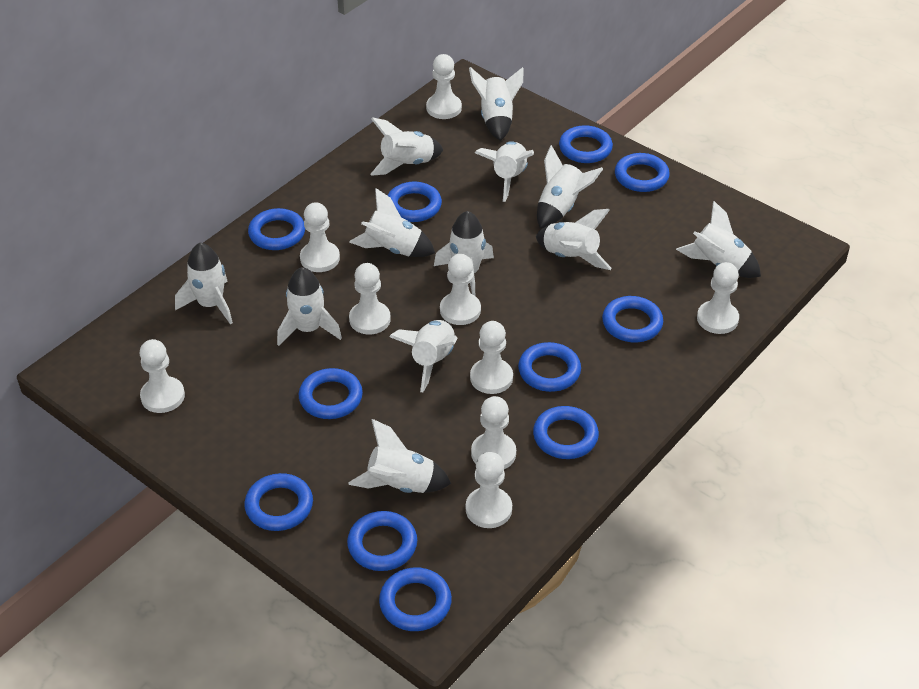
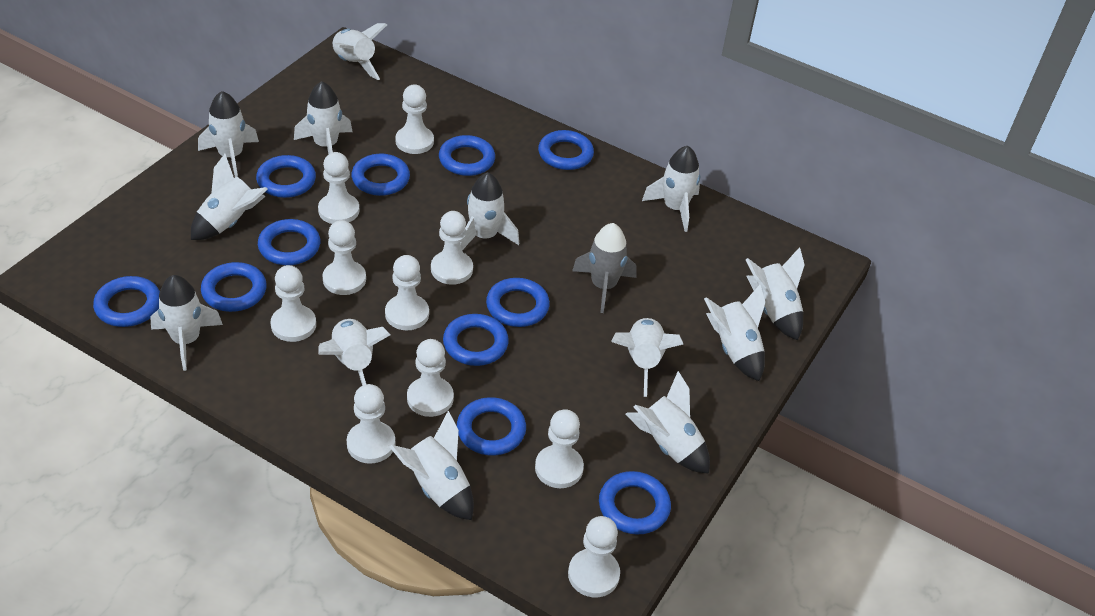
grey rocket: 0 -> 1
white pawn: 9 -> 10
white rocket: 12 -> 13

